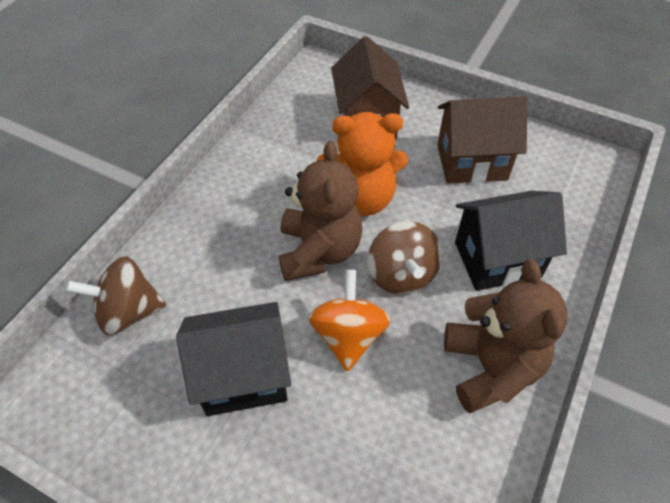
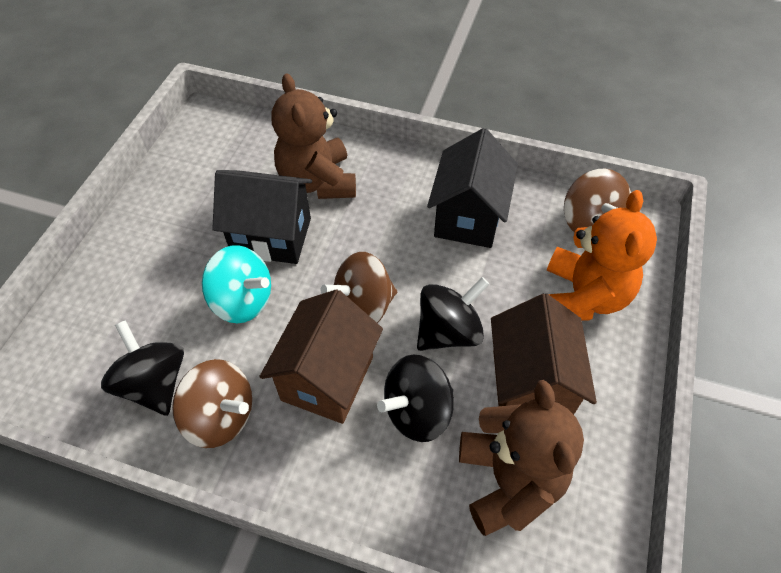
black spinning top: 0 -> 3
brown spinning top: 2 -> 3
orange spinning top: 1 -> 0
turquoise spinning top: 0 -> 1

